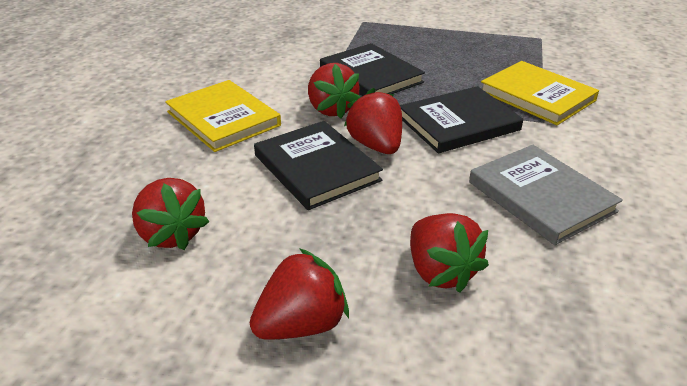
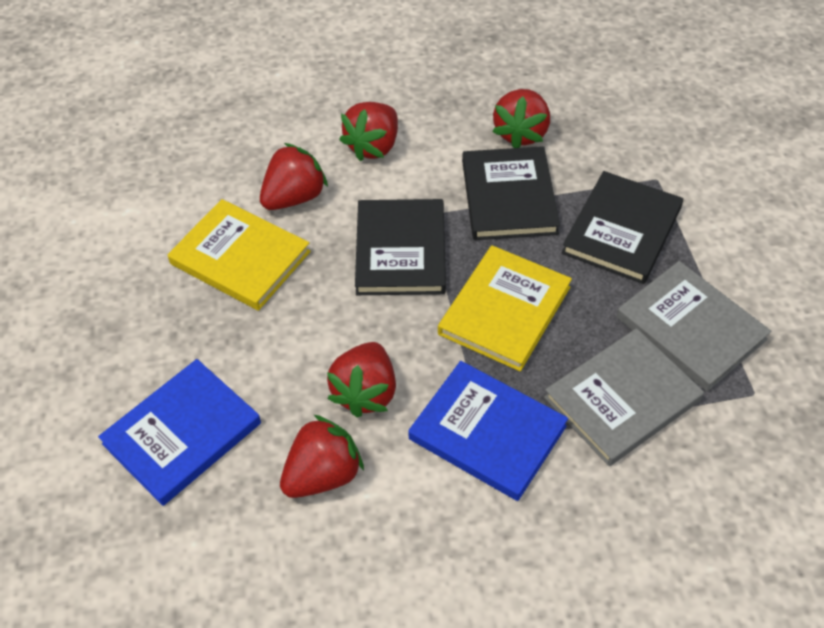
blue book: 0 -> 2
grey book: 1 -> 2

